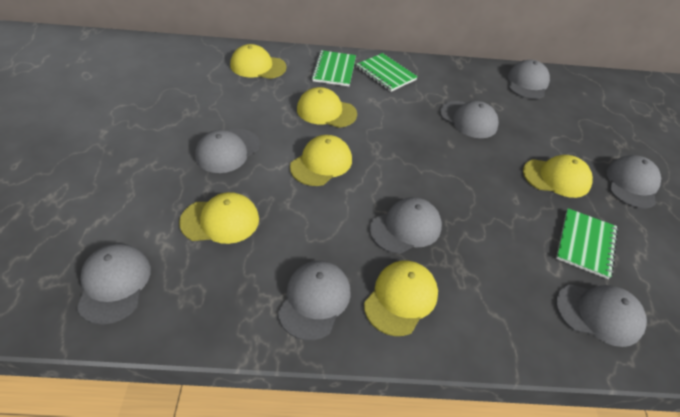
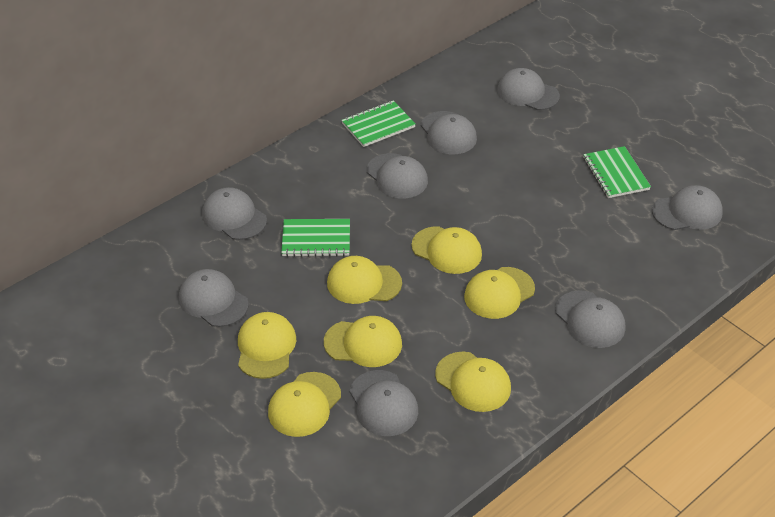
yellow cap: 6 -> 7

